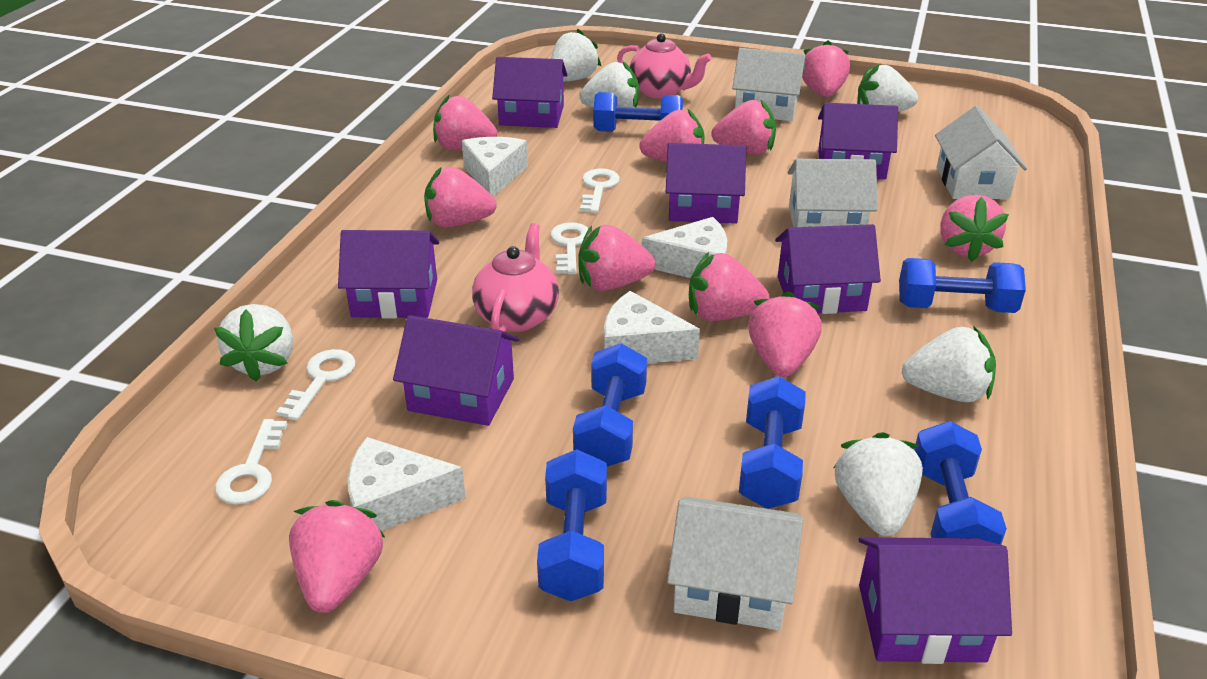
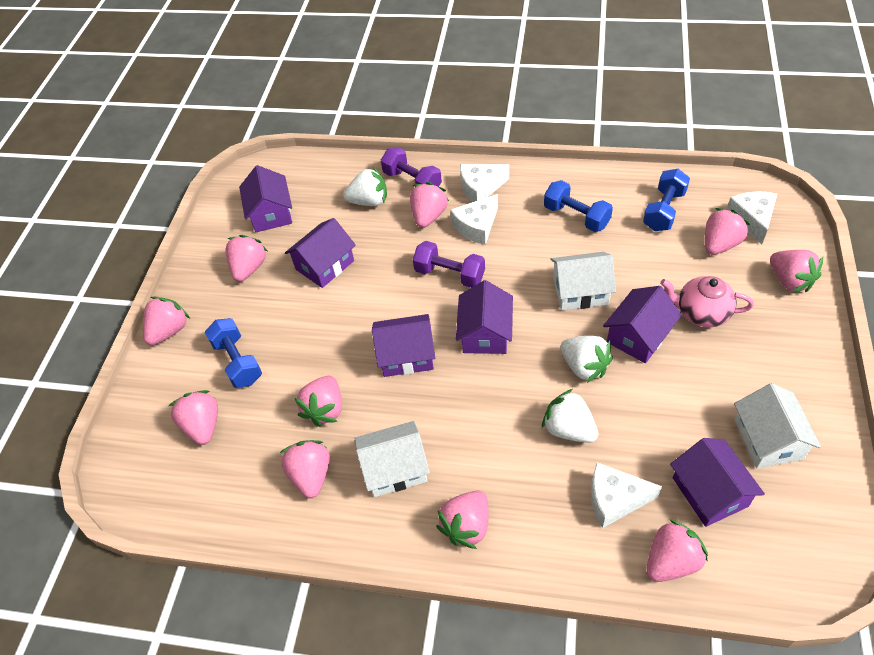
blue dumbbell: 6 -> 3
pink teapot: 2 -> 1
purple dumbbell: 0 -> 2
purple house: 7 -> 6
white house: 4 -> 3
white key: 4 -> 0
white strawberry: 6 -> 3

